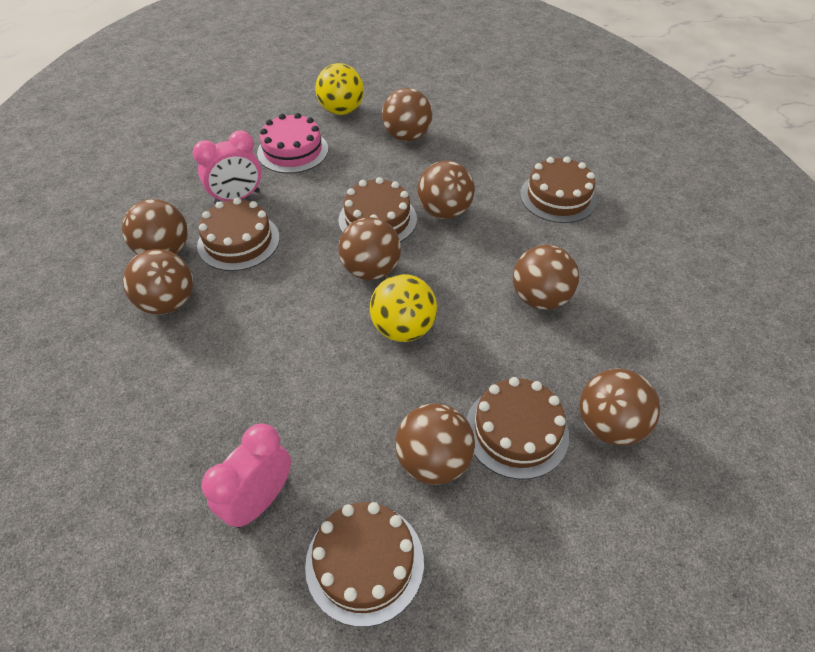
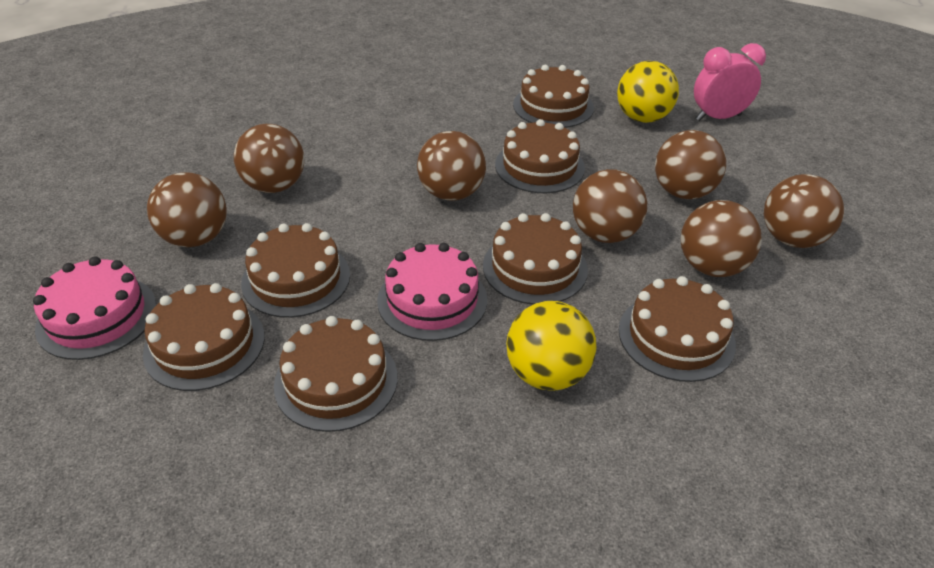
brown ball: 8 -> 7
brown cake: 5 -> 7
pink cake: 1 -> 2
pink clock: 2 -> 1

